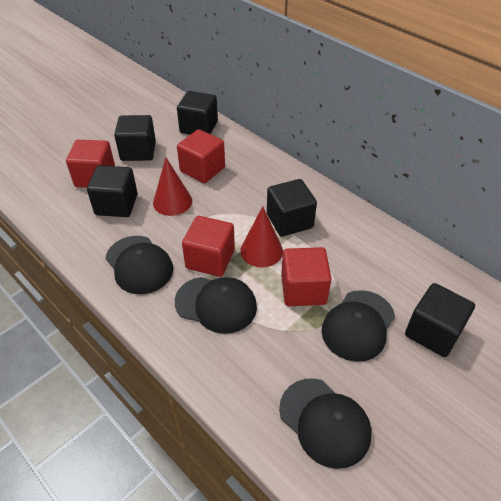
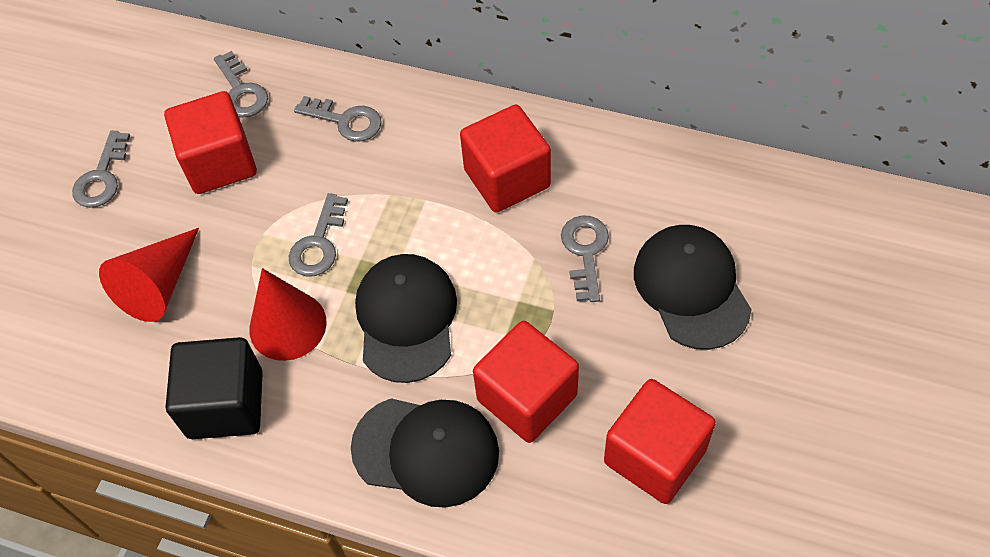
black cap: 4 -> 3
black cube: 5 -> 1
grey key: 0 -> 5

